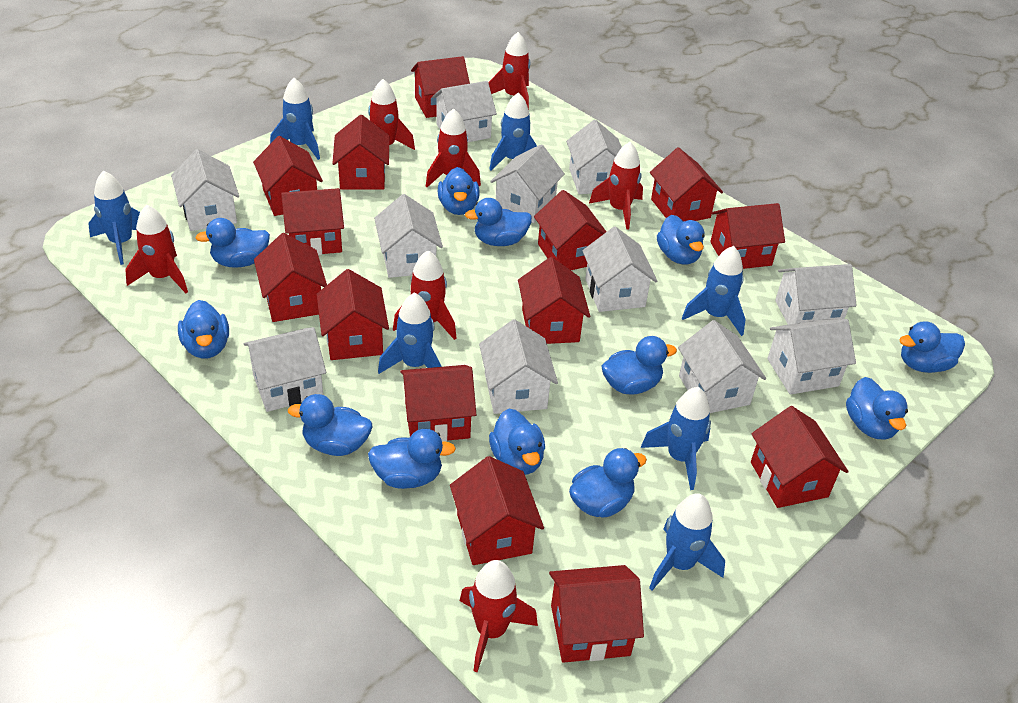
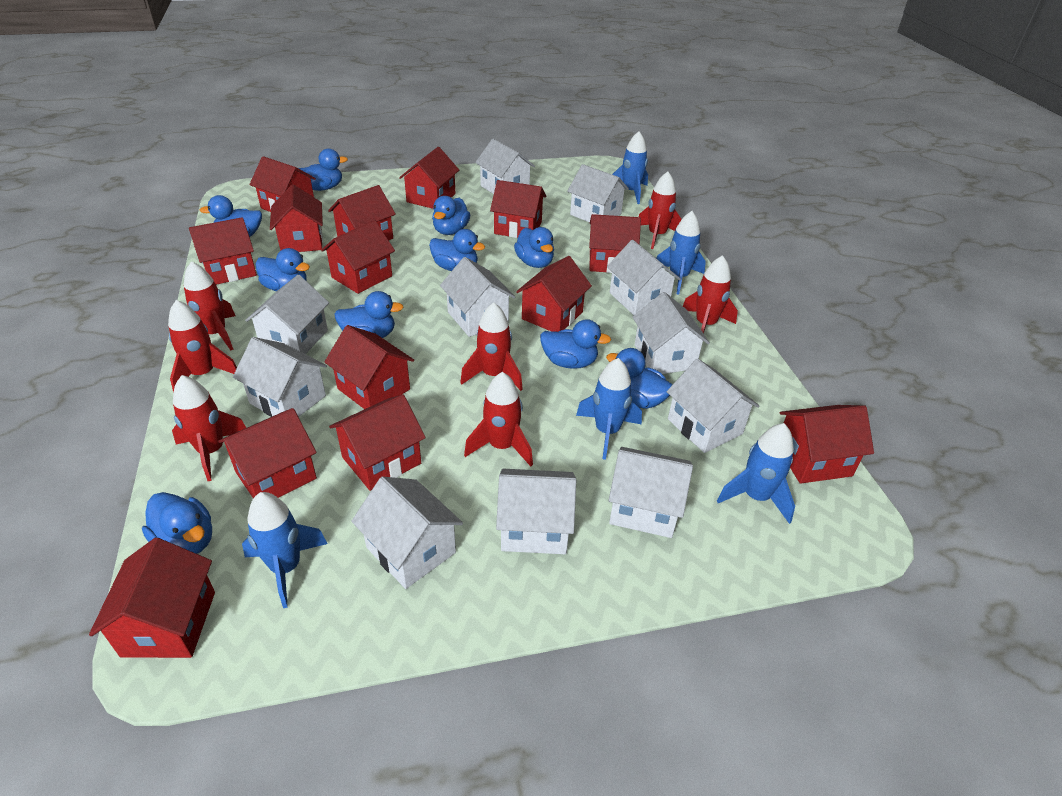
blue duck: 12 -> 10
blue rocket: 7 -> 5

